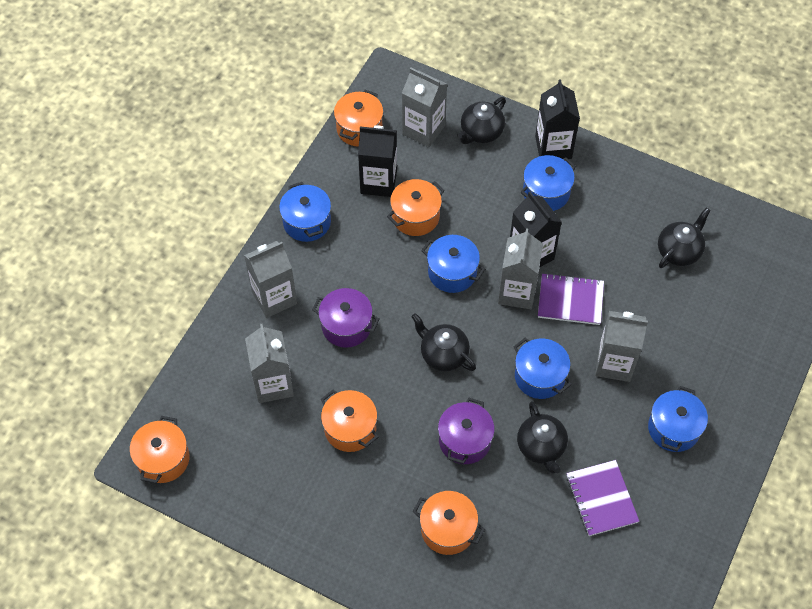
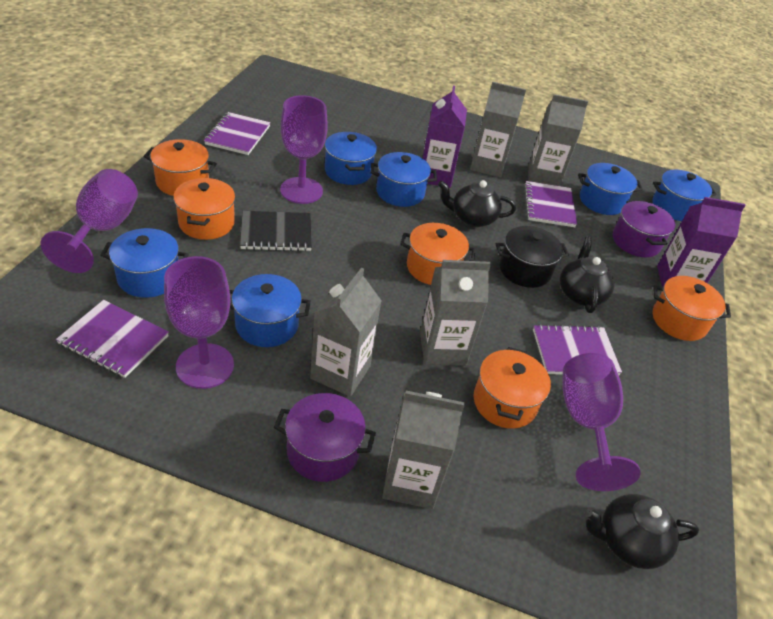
black carton: 3 -> 0
black notebook: 0 -> 1
black pot: 0 -> 1
black teapot: 4 -> 3
blue pot: 5 -> 6
purple carton: 0 -> 2
purple goblet: 0 -> 4
purple notebook: 2 -> 4

